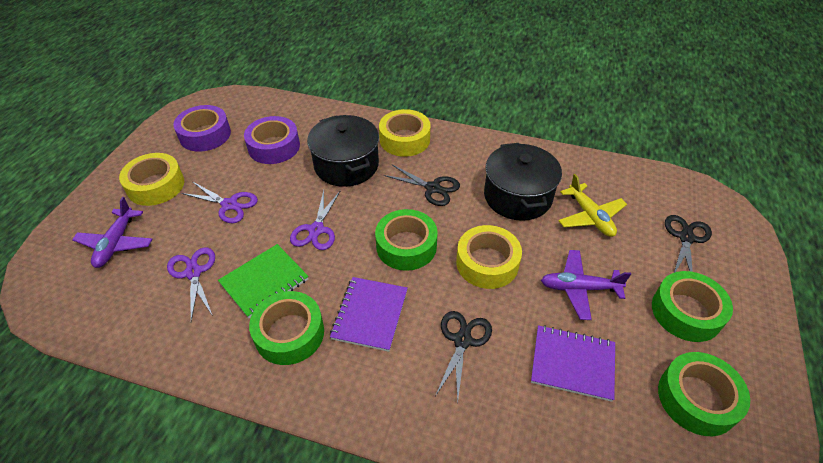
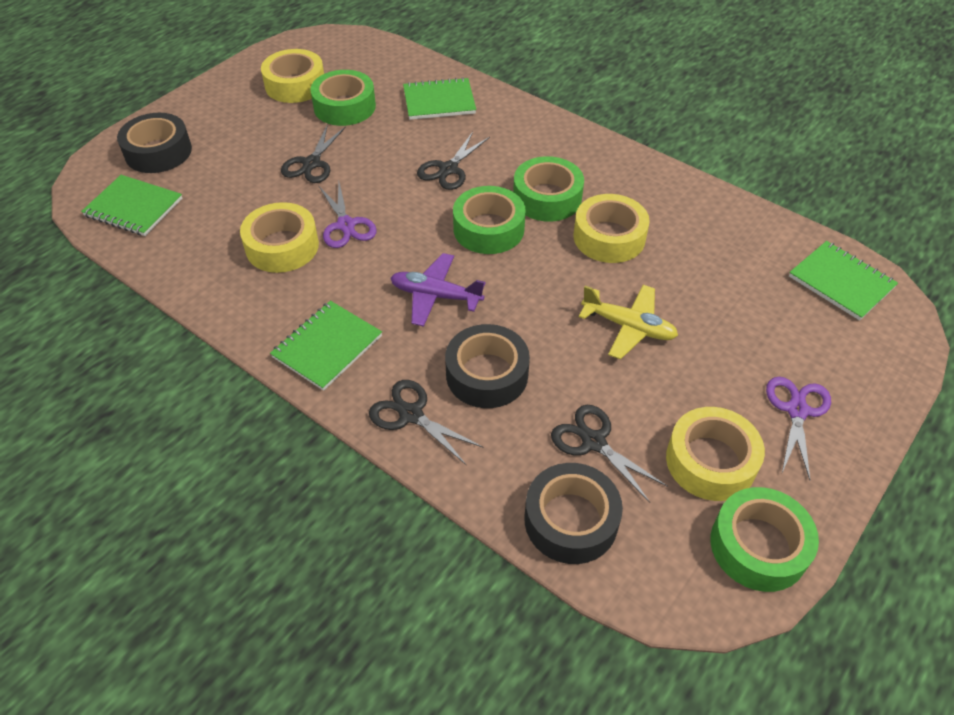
black pot: 2 -> 0
black scissors: 3 -> 4
black tape: 0 -> 3
green notebook: 1 -> 4
purple notebook: 2 -> 0
purple plane: 2 -> 1
purple scissors: 3 -> 2
purple tape: 2 -> 0
yellow tape: 3 -> 4

